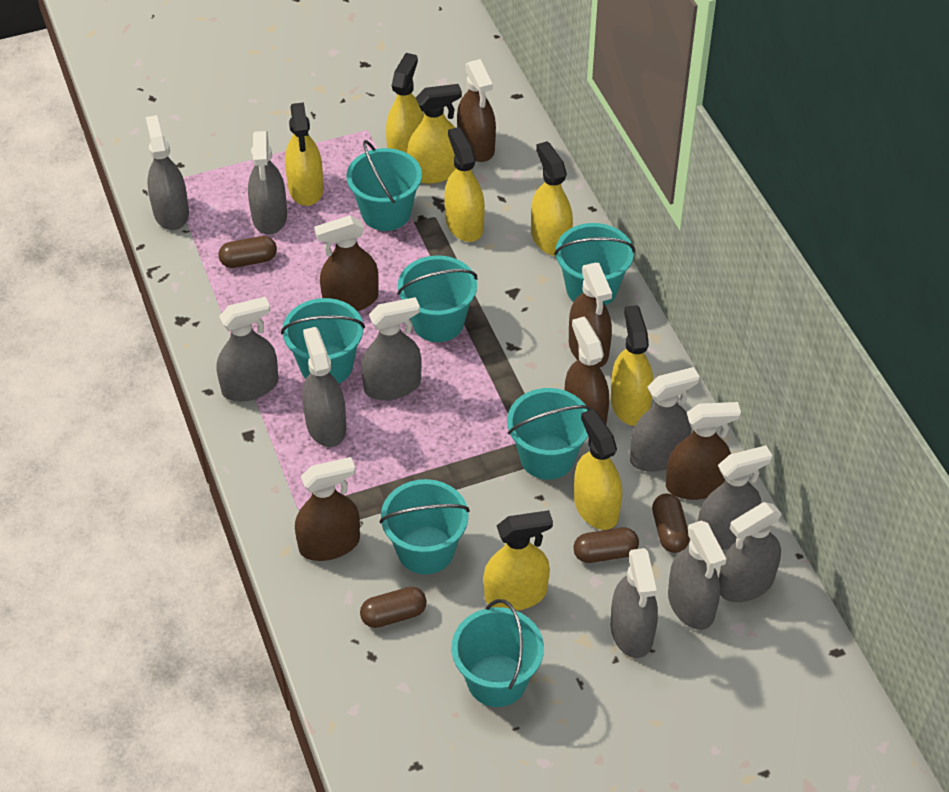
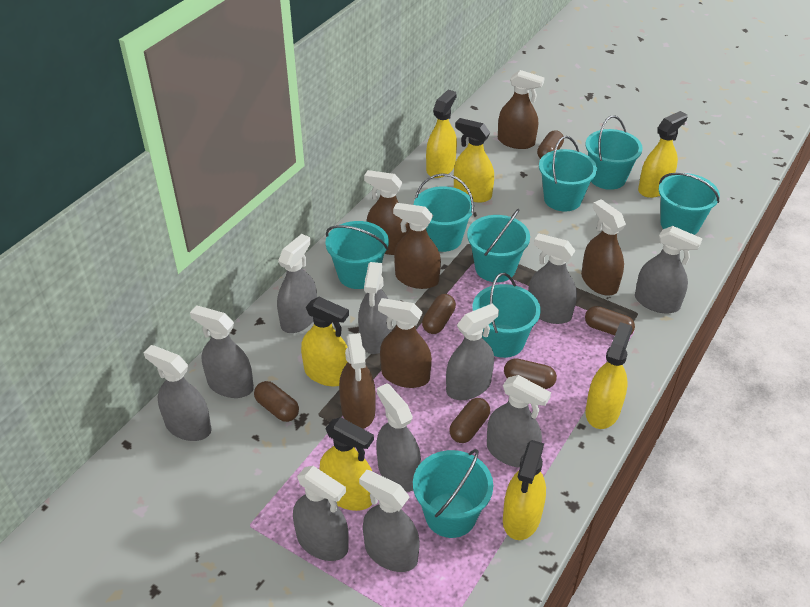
brown capsule: 4 -> 6
grey spray bottle: 10 -> 11
turquoise bucket: 7 -> 8
yellow spray bottle: 8 -> 7

